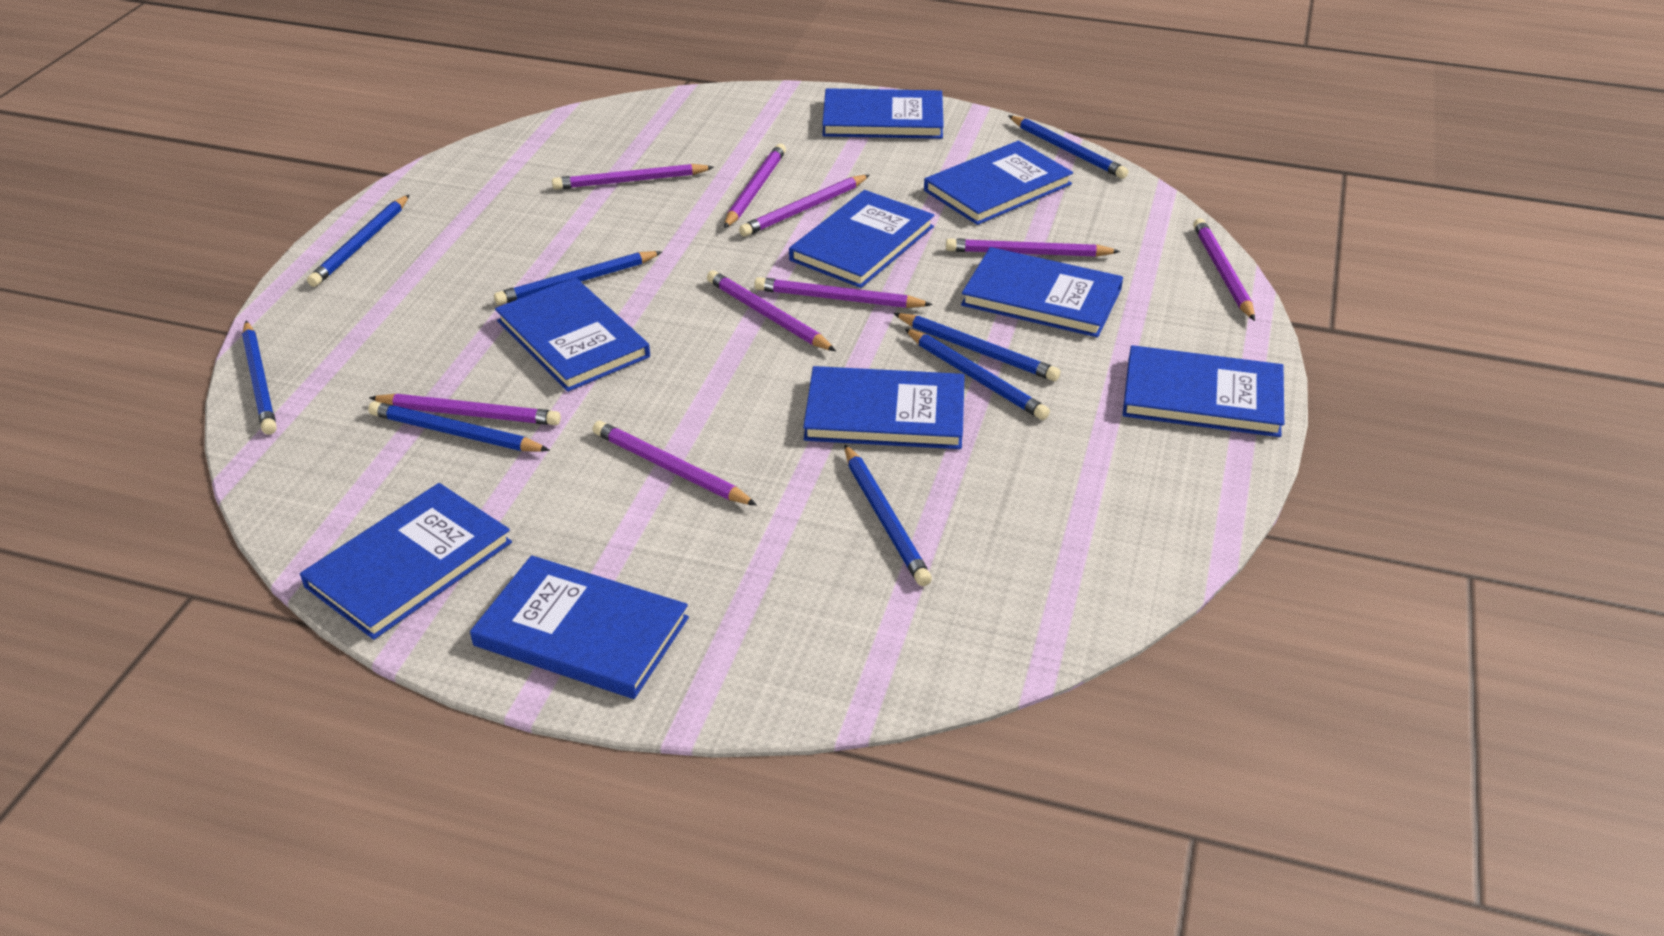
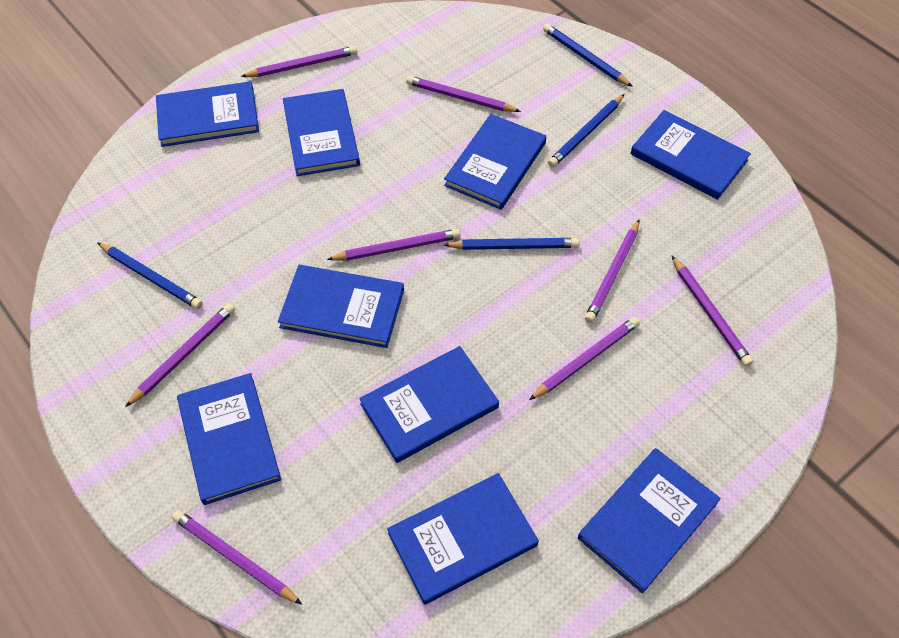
blue pencil: 8 -> 4
purple pencil: 9 -> 8

